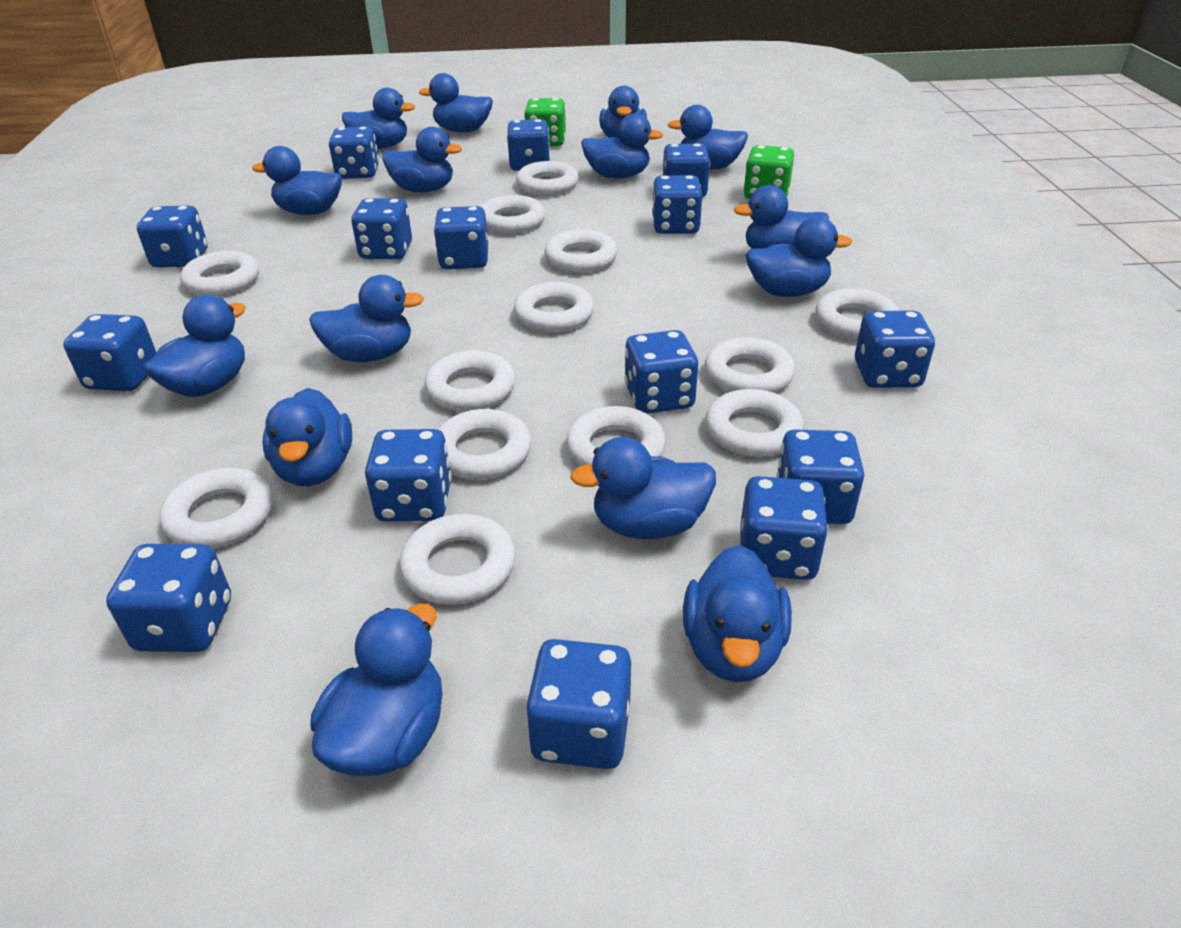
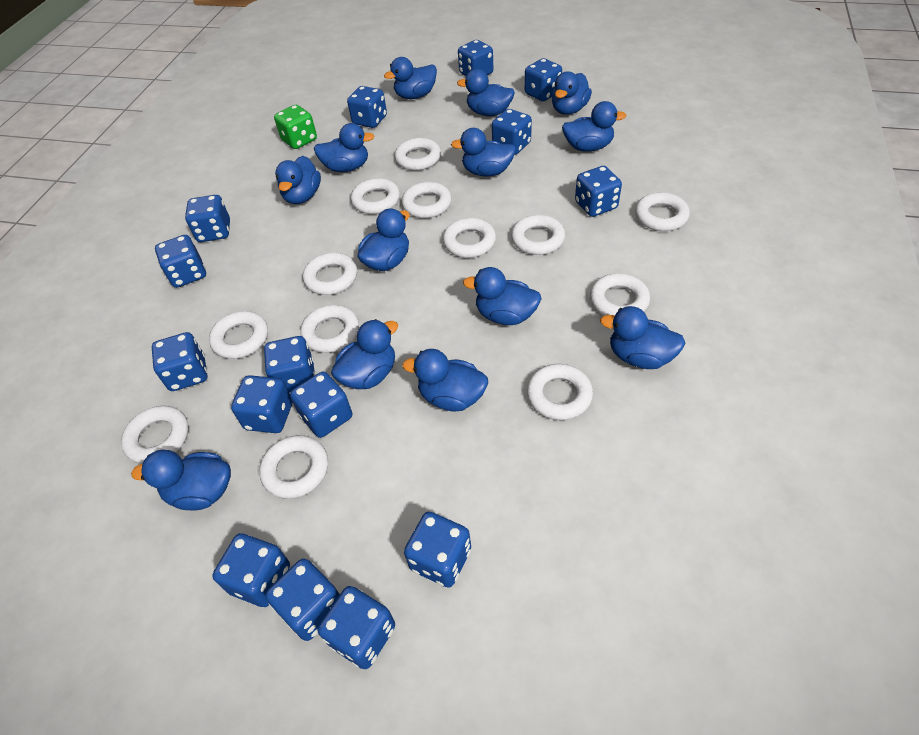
blue duck: 15 -> 13
green dice: 2 -> 1

